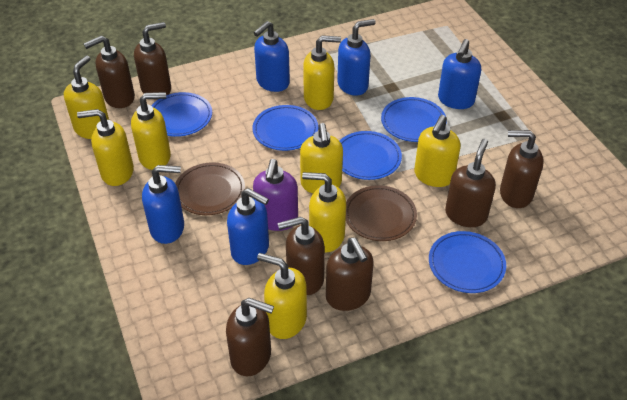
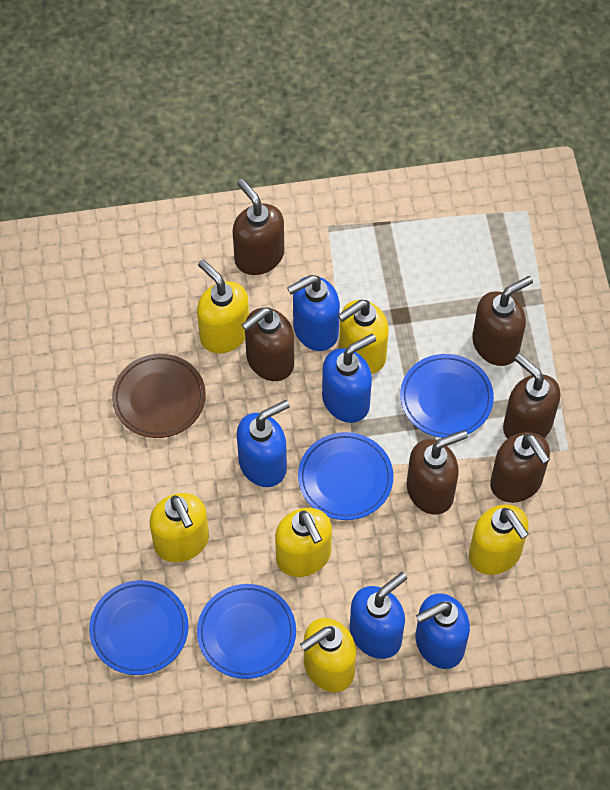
blue plate: 5 -> 4
brown plate: 2 -> 1
brown soap dispenser: 7 -> 6
purple soap dispenser: 1 -> 0
yellow soap dispenser: 8 -> 6

